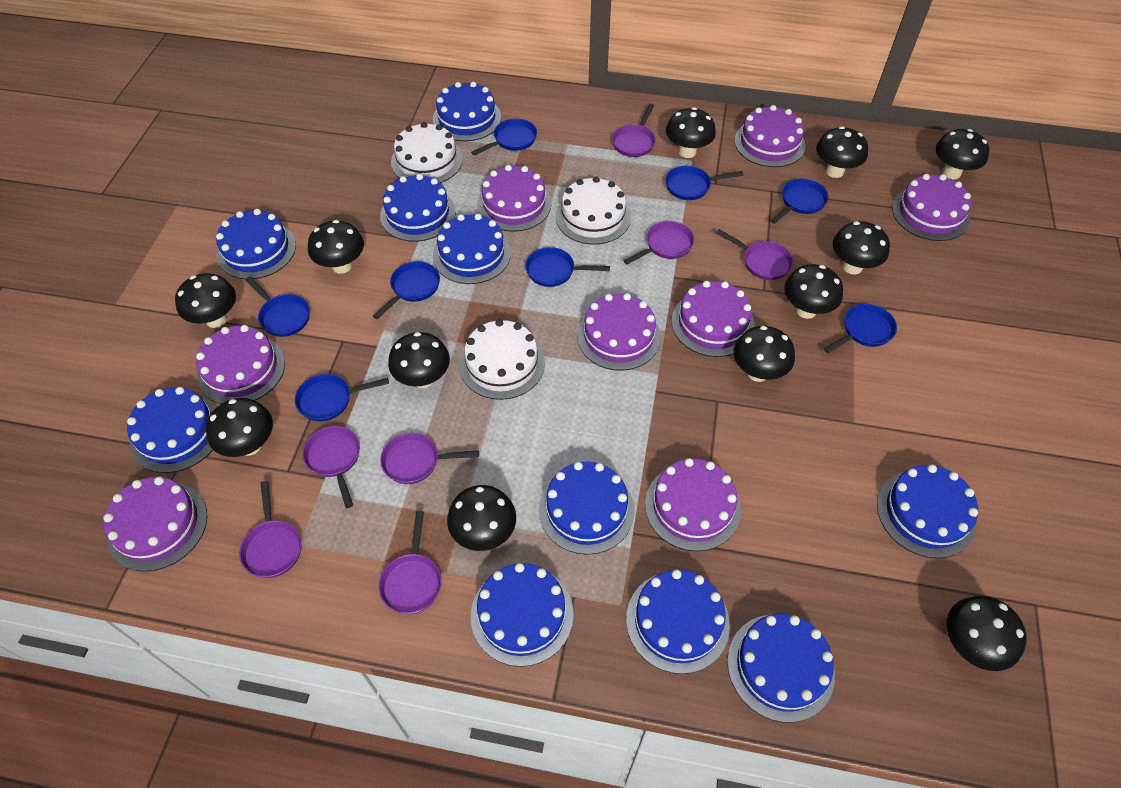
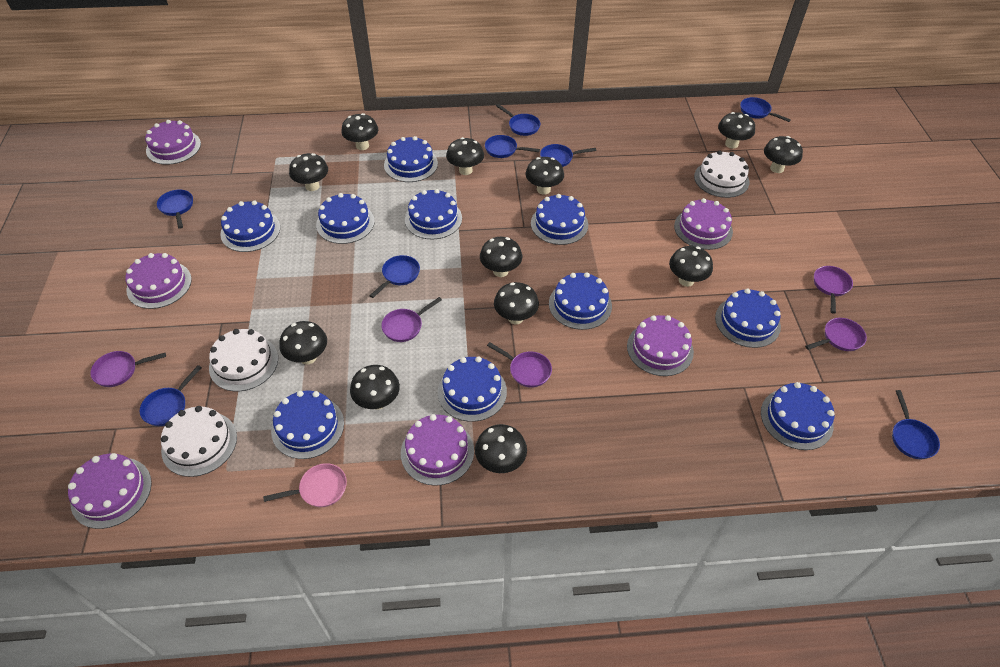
pink pan: 0 -> 1
purple cake: 8 -> 6
purple pan: 7 -> 5

